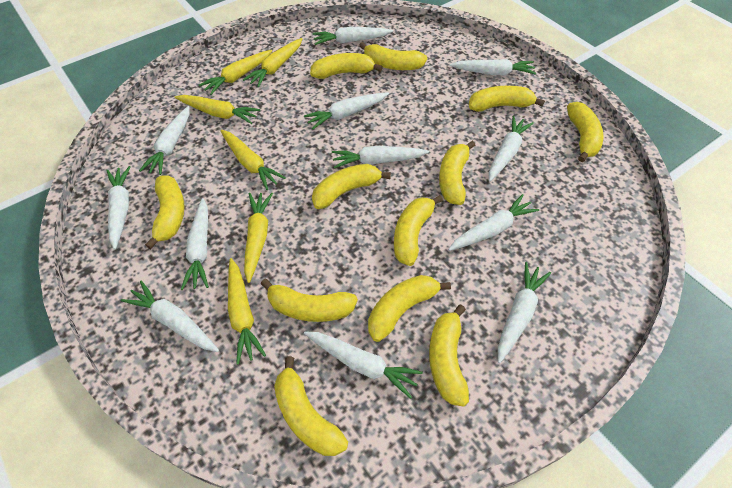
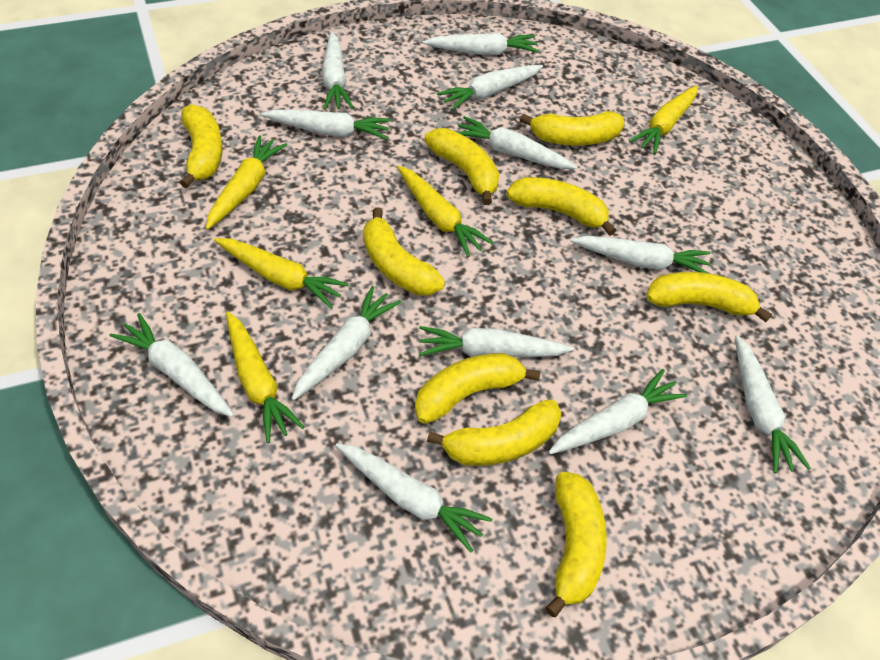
yellow banana: 12 -> 9
yellow carrot: 6 -> 5

